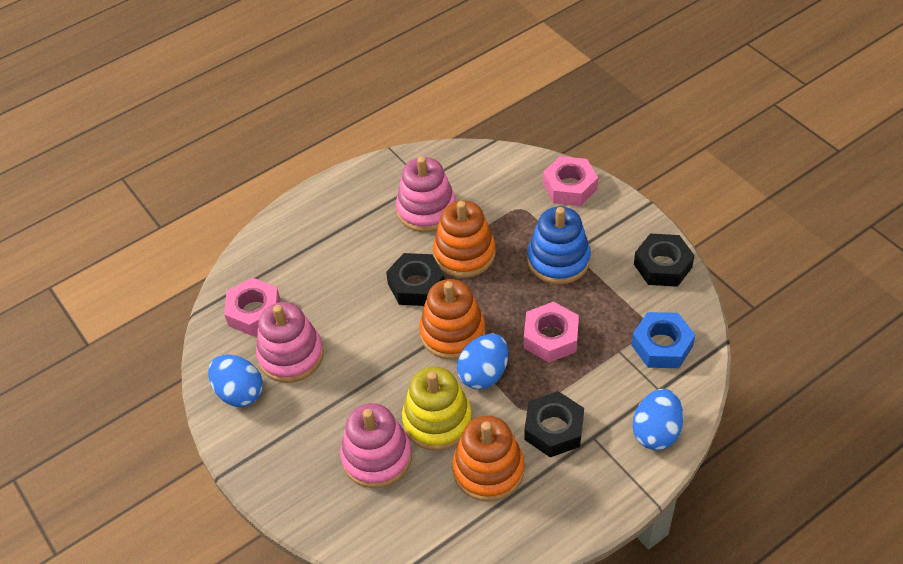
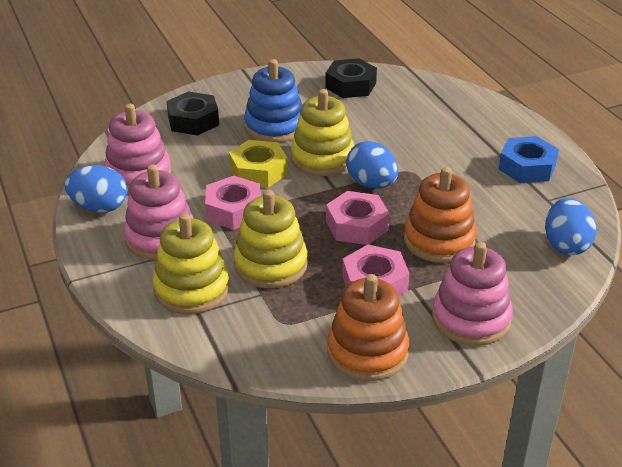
black nut: 3 -> 2
orange stacking toy: 3 -> 2
yellow nut: 0 -> 1
yellow stacking toy: 1 -> 3

